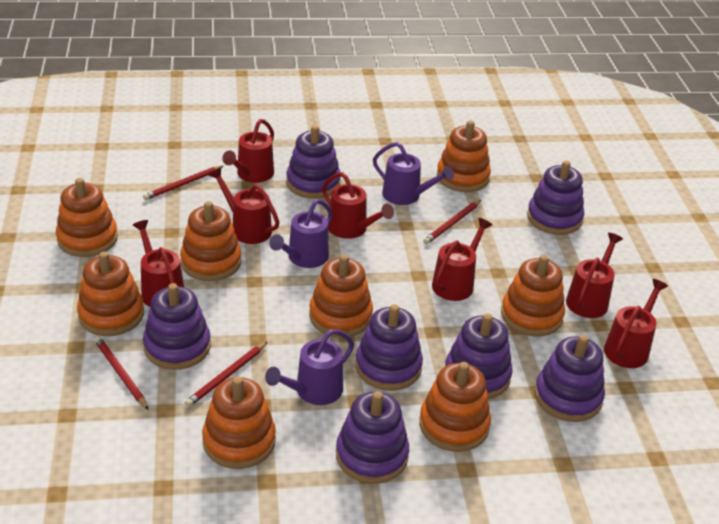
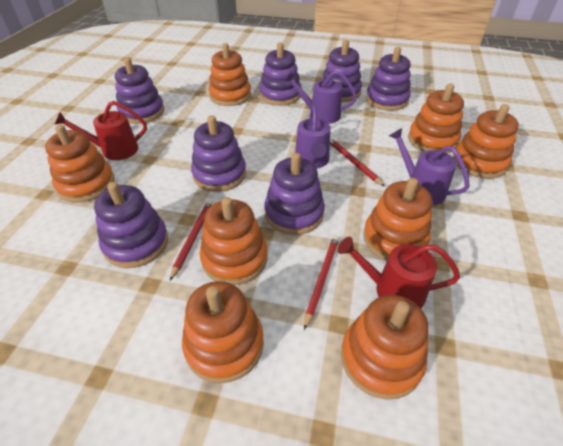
red pencil: 4 -> 3
red watering can: 7 -> 2

